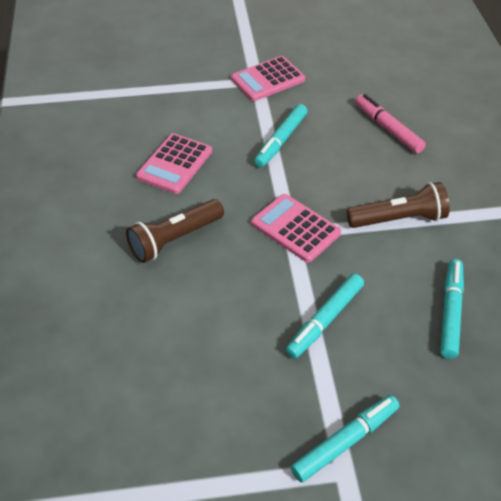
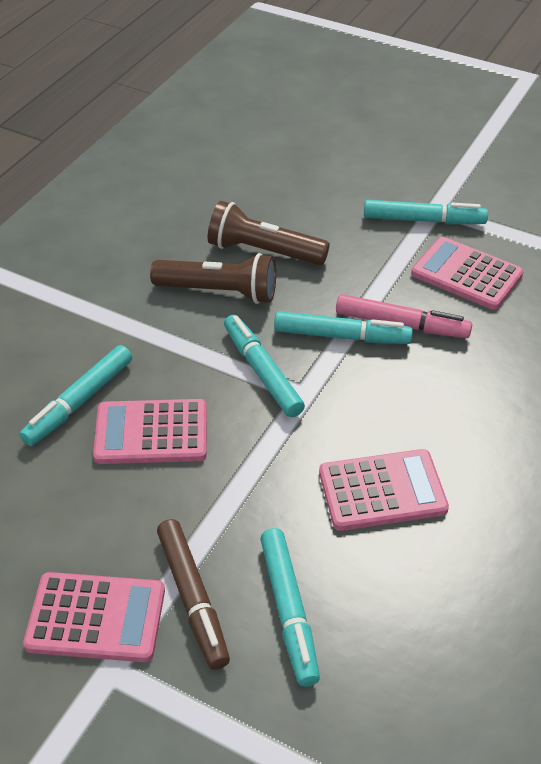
brown marker: 0 -> 1
pink calculator: 3 -> 4
turquoise marker: 4 -> 5

